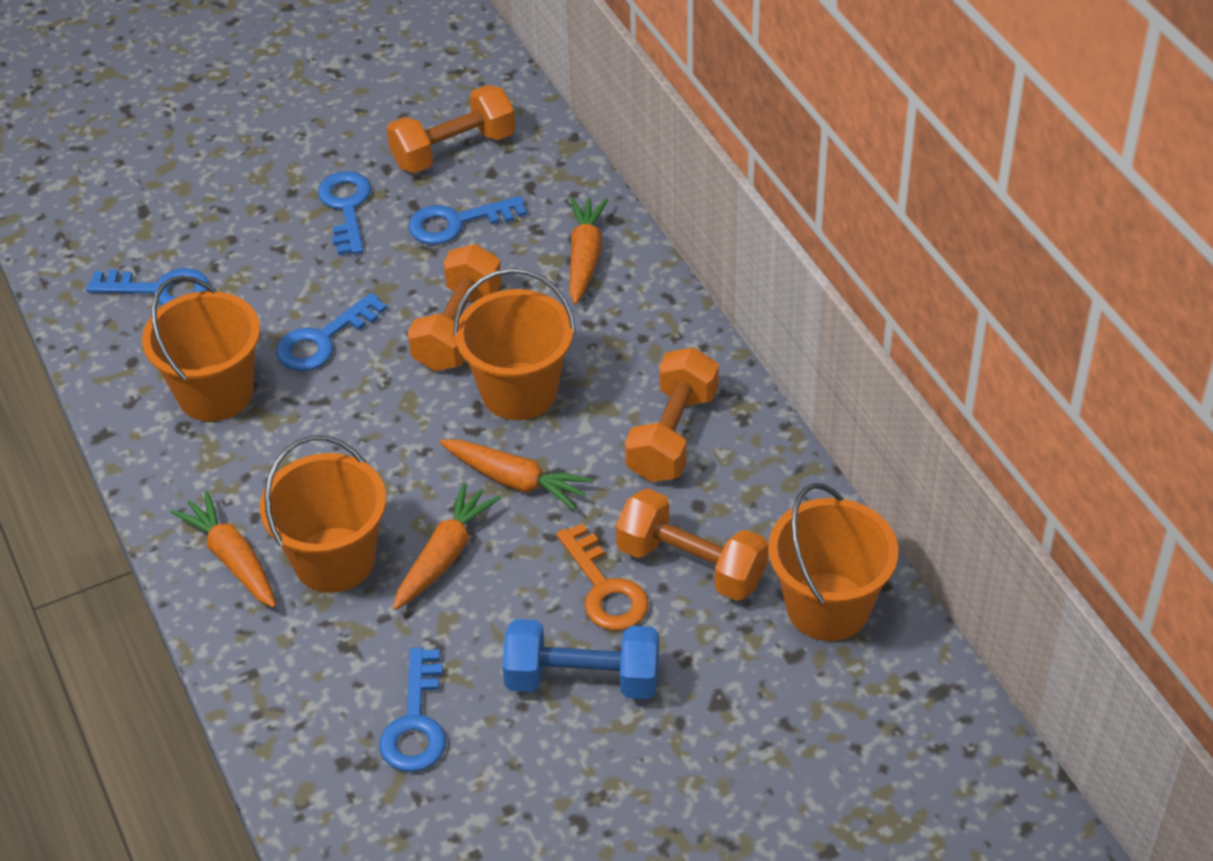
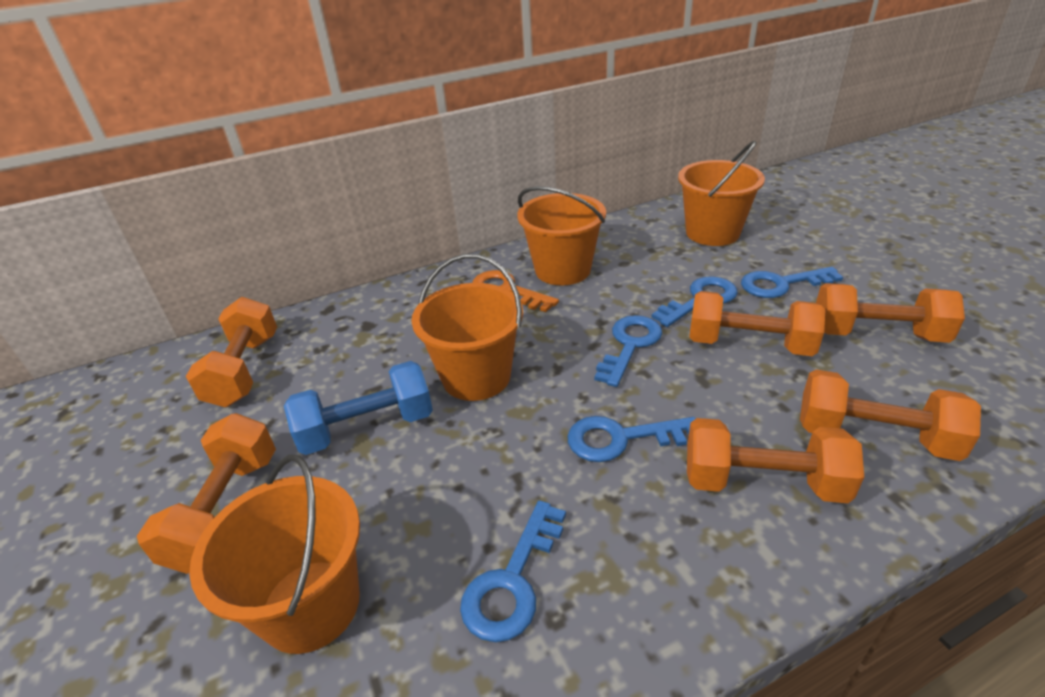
orange carrot: 4 -> 0
orange dumbbell: 4 -> 6

